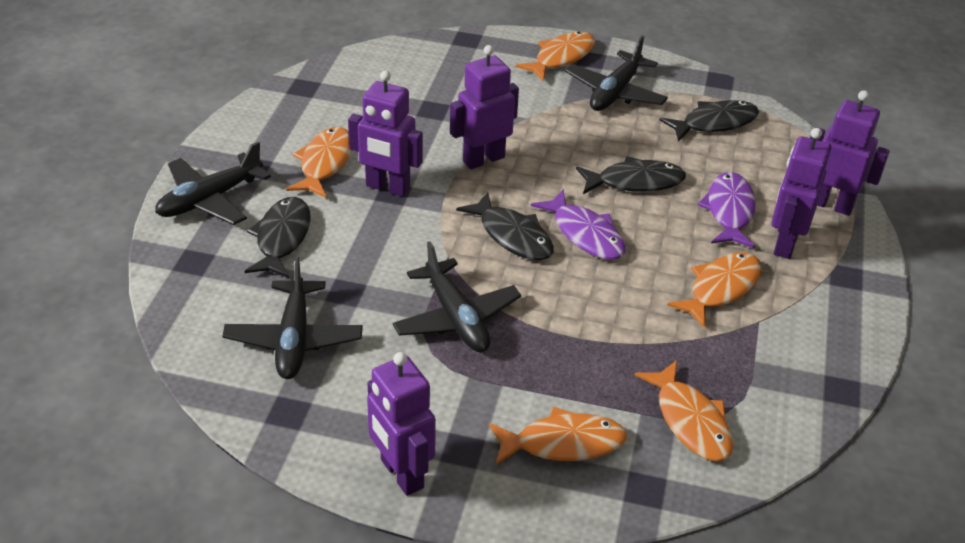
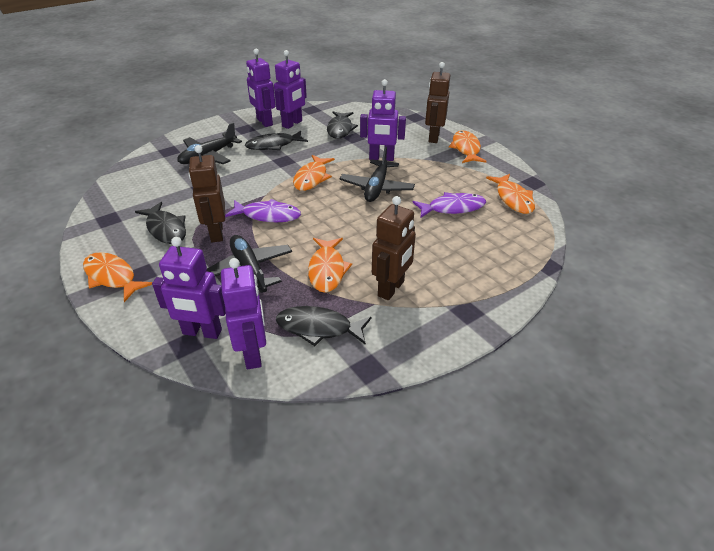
black plane: 4 -> 3
brown robot: 0 -> 3

